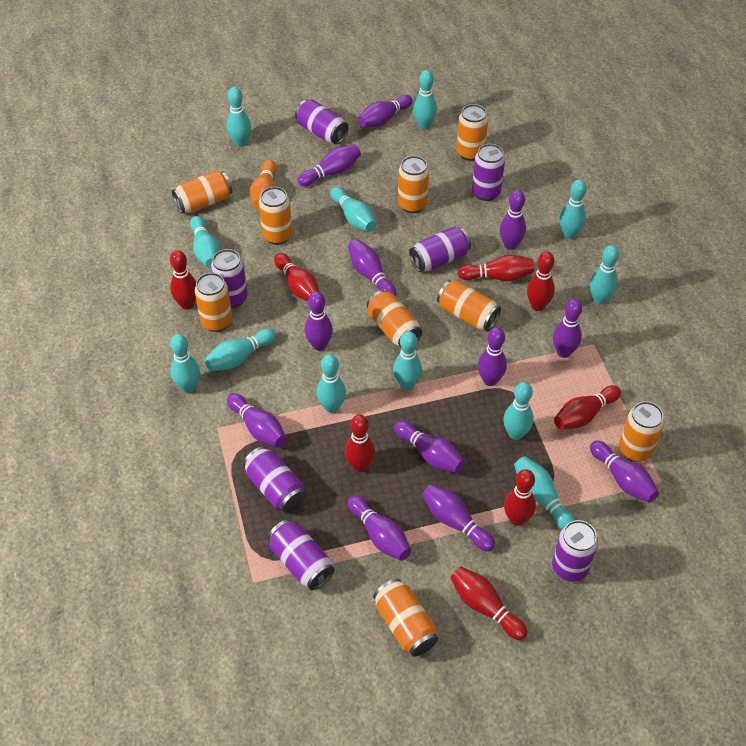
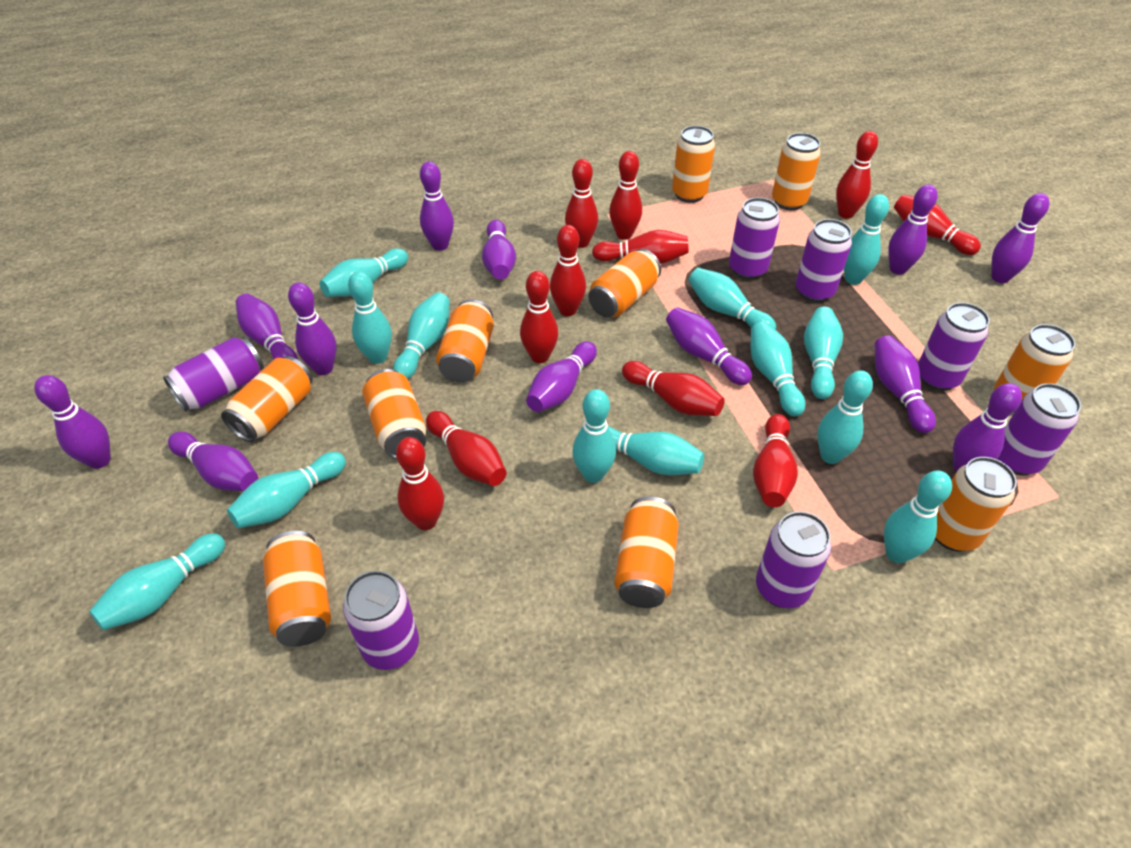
orange bowling pin: 1 -> 0
orange can: 9 -> 10
red bowling pin: 8 -> 11
turquoise bowling pin: 12 -> 13

